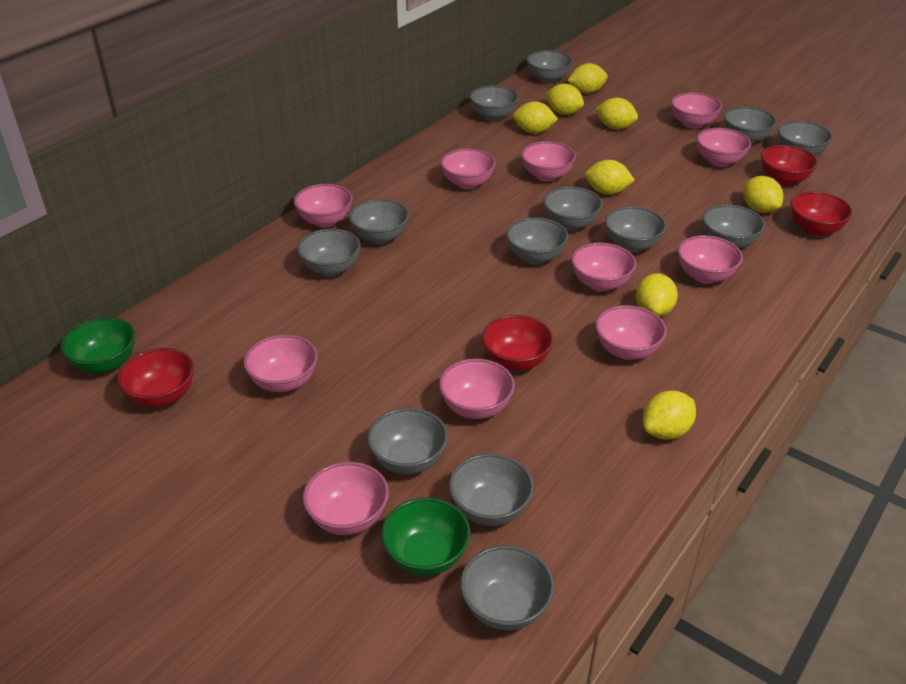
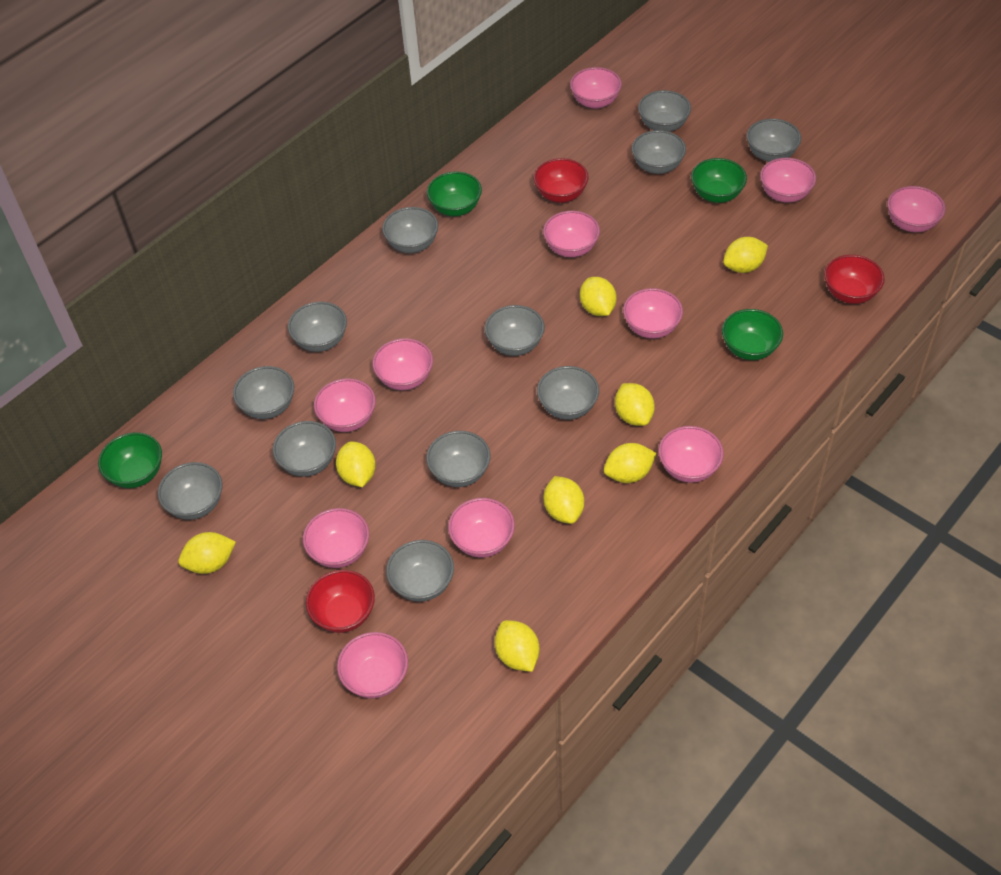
green bowl: 2 -> 4
grey bowl: 13 -> 12
red bowl: 4 -> 3

